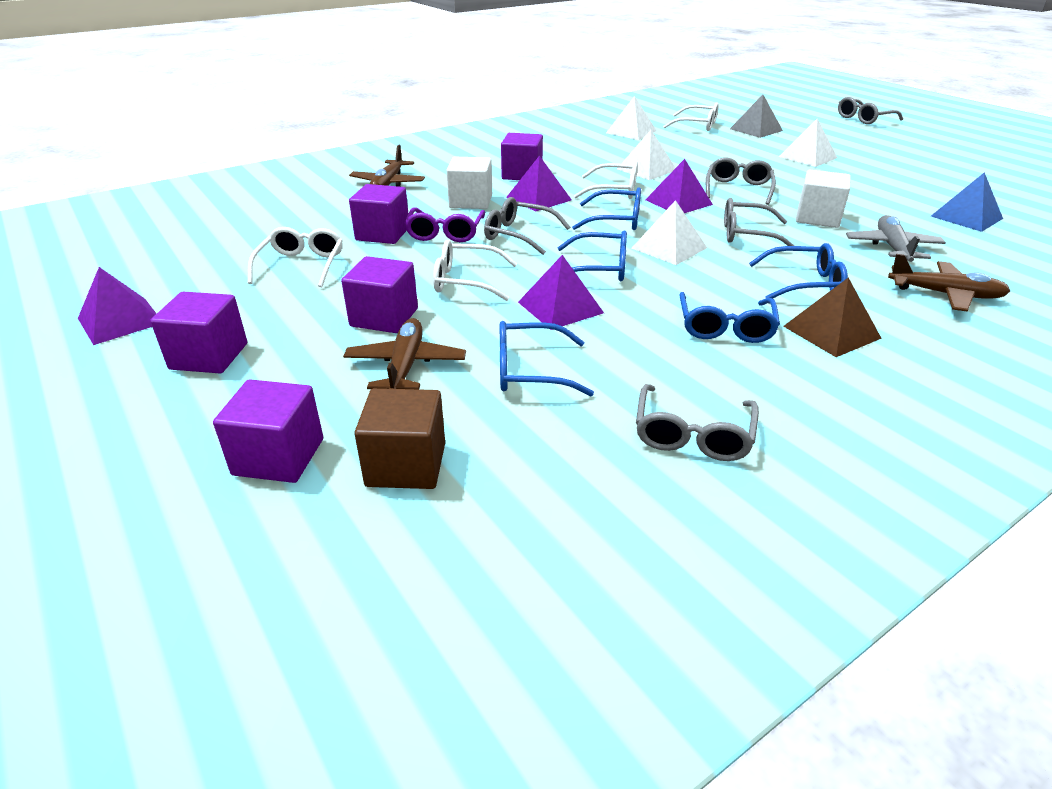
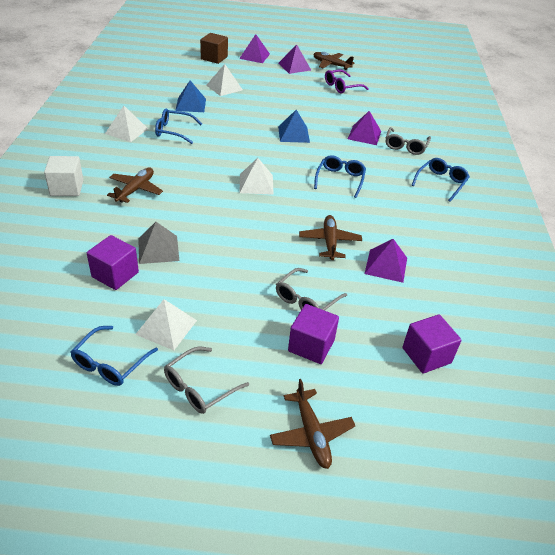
blue glasses: 5 -> 4
blue pyramid: 1 -> 2
brown plane: 3 -> 4
brown pyramid: 1 -> 0
grey glasses: 5 -> 3
grey plane: 1 -> 0
purple cube: 5 -> 3
white cube: 2 -> 1
white glasses: 4 -> 0

